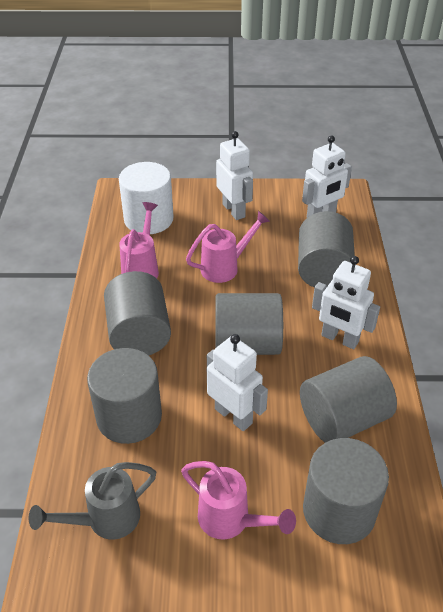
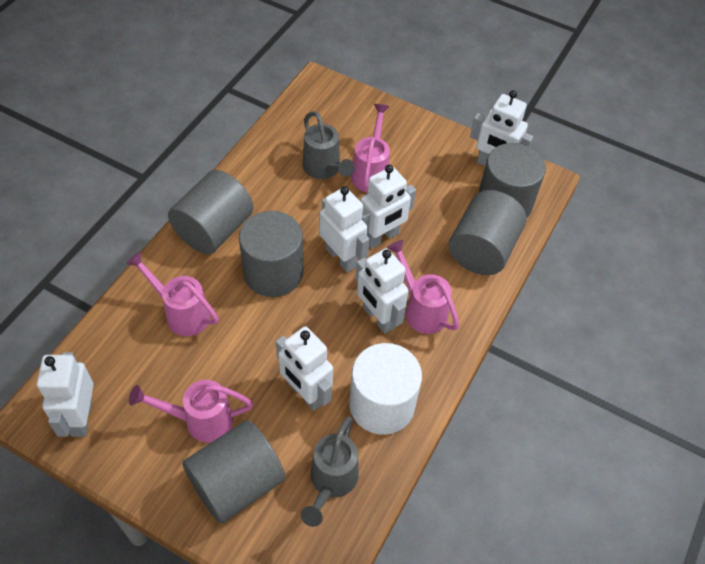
grey cylinder: 6 -> 5
grey watering can: 1 -> 2
pink watering can: 3 -> 4
white robot: 4 -> 6

